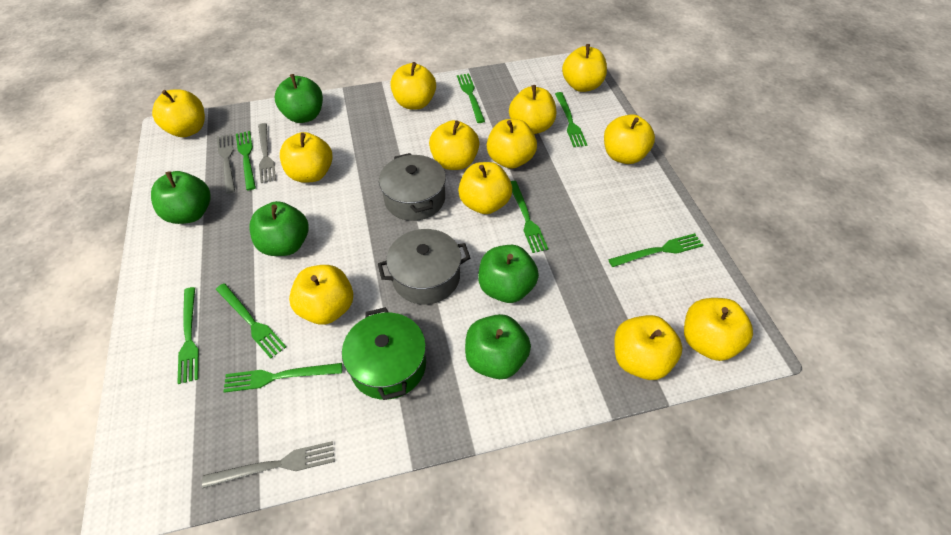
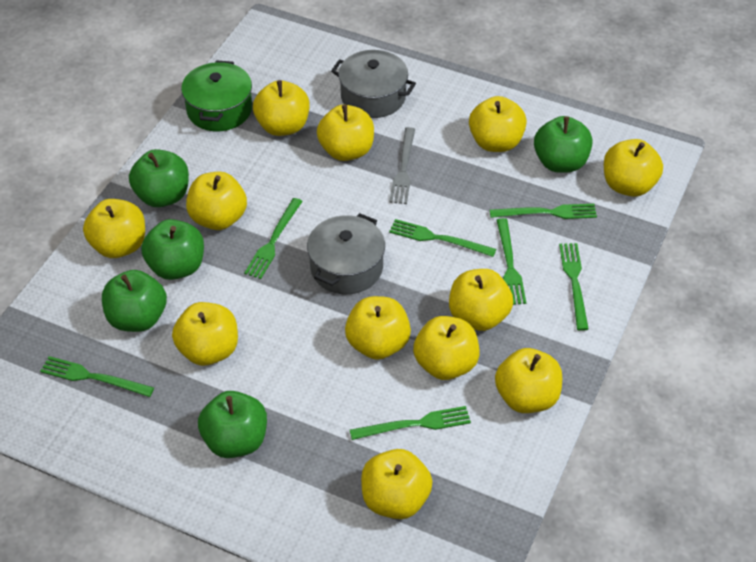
green fork: 8 -> 7
grey fork: 3 -> 1

